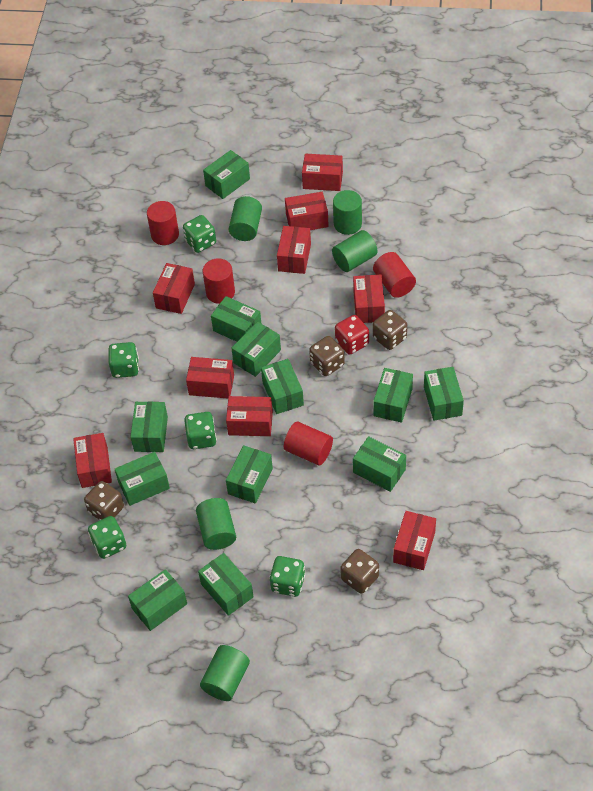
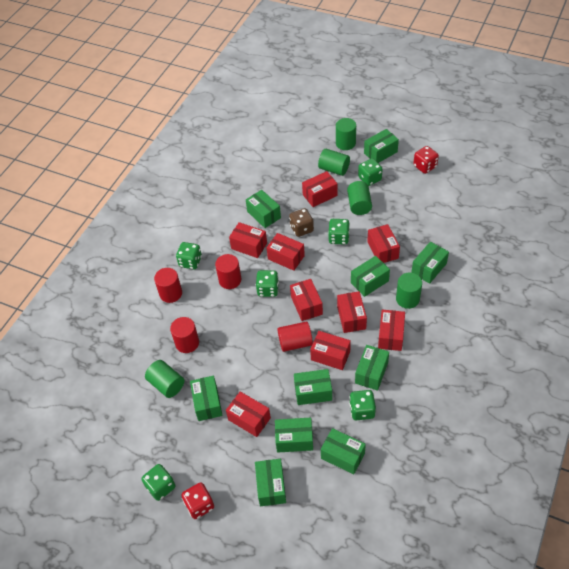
brown dice: 4 -> 1
green box: 12 -> 10
green dice: 5 -> 6
red dice: 1 -> 2

